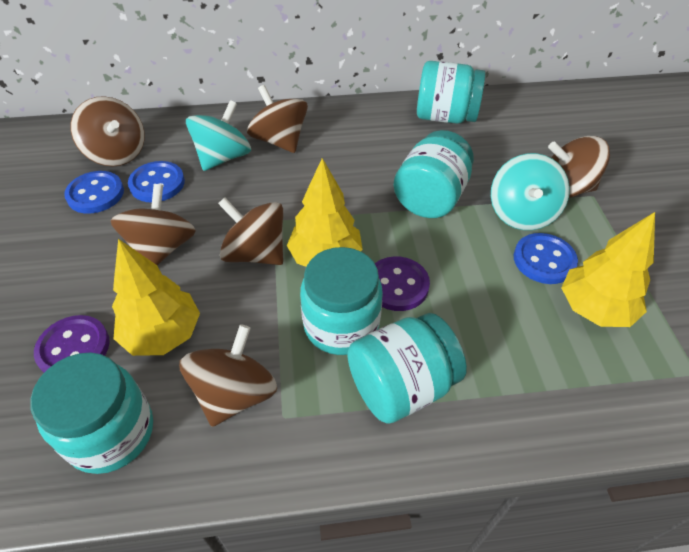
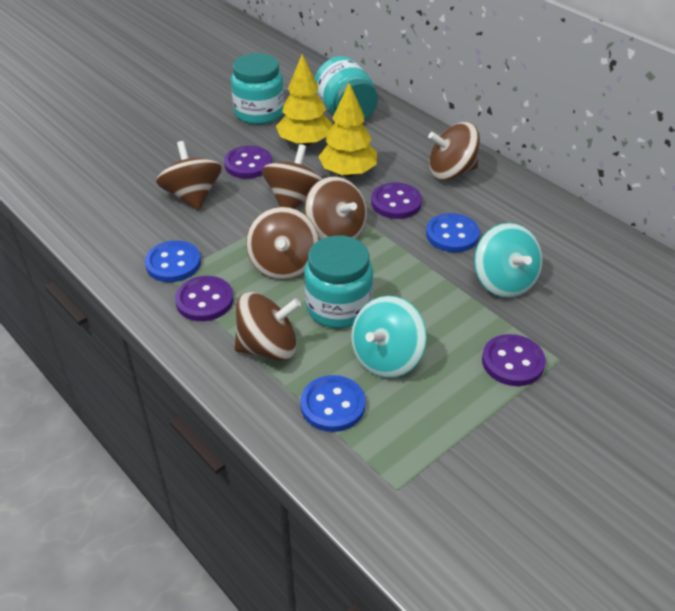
purple button: 2 -> 4
turquoise jar: 5 -> 3
yellow tree: 3 -> 2

